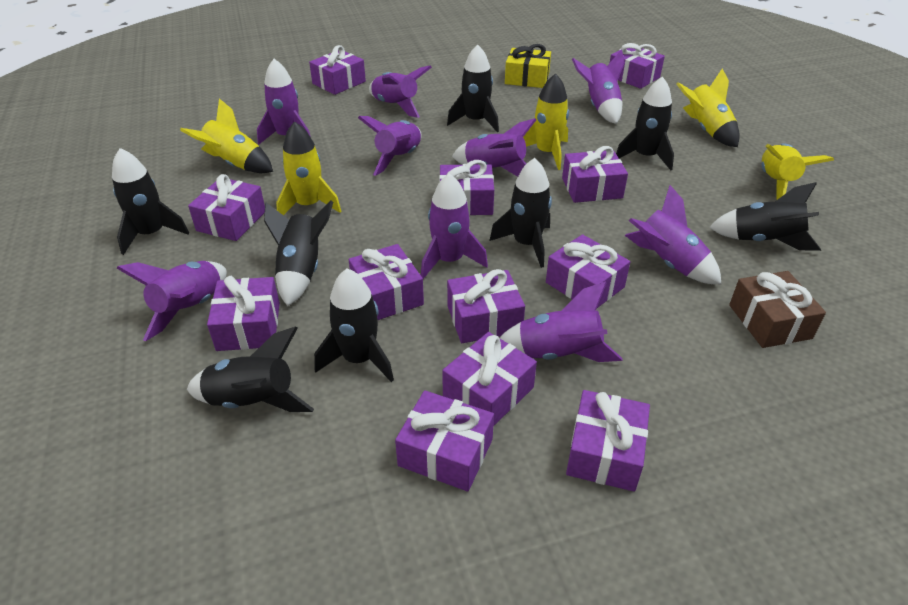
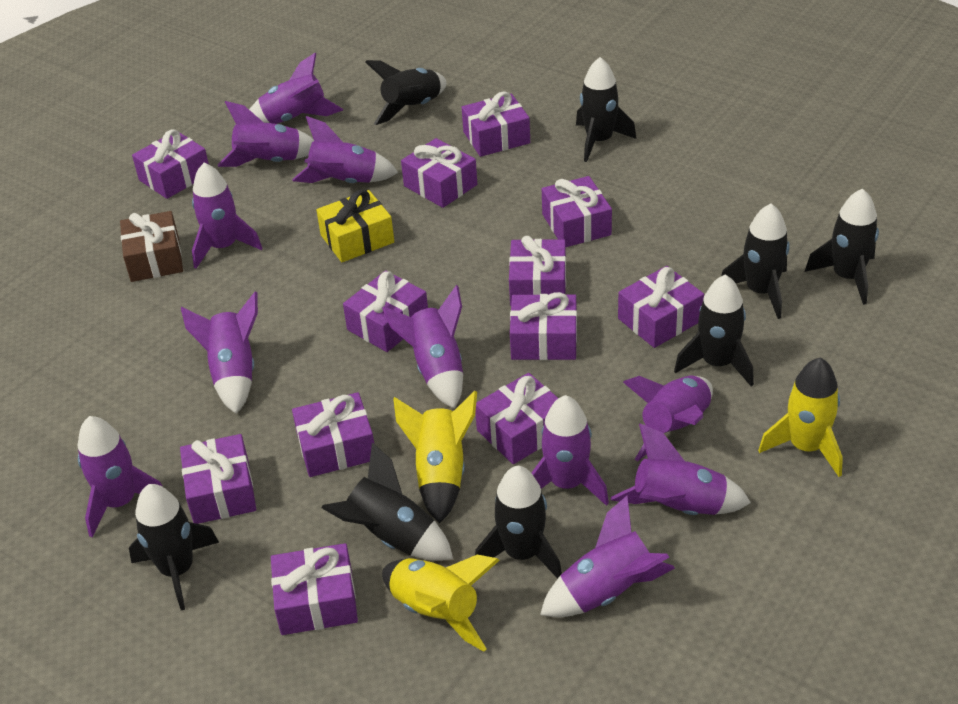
purple rocket: 9 -> 11
yellow rocket: 5 -> 3

